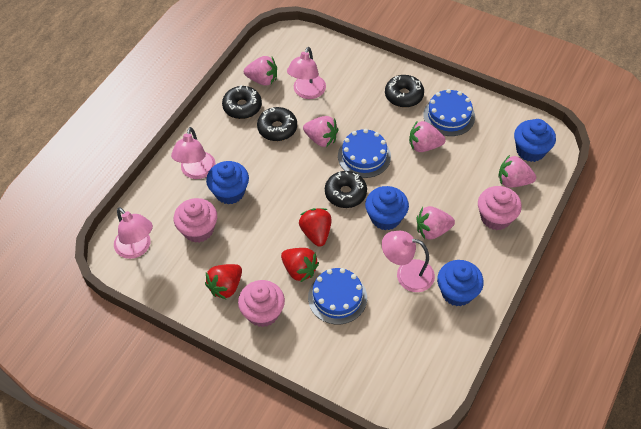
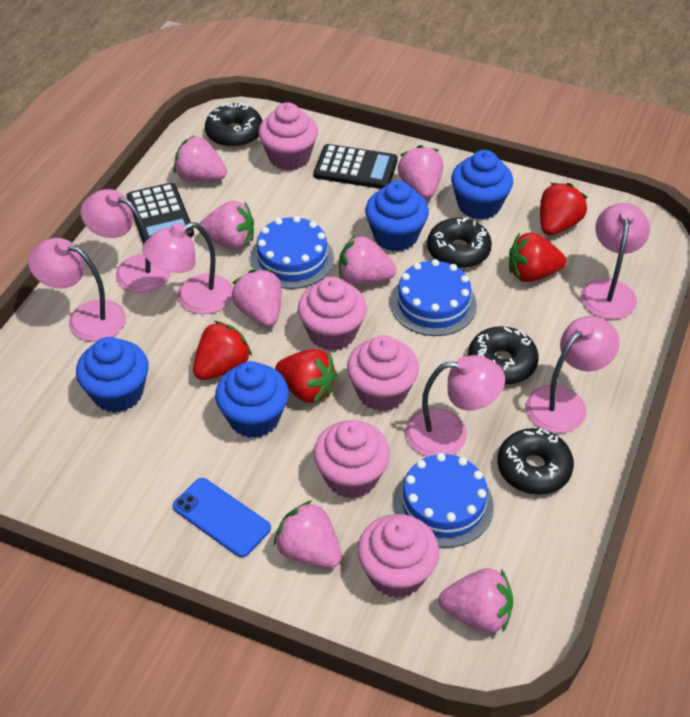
black calculator: 0 -> 2
blue phone: 0 -> 1
pink cupcake: 3 -> 5
pink lamp: 4 -> 6
pink strawberry: 5 -> 7
red strawberry: 3 -> 4

